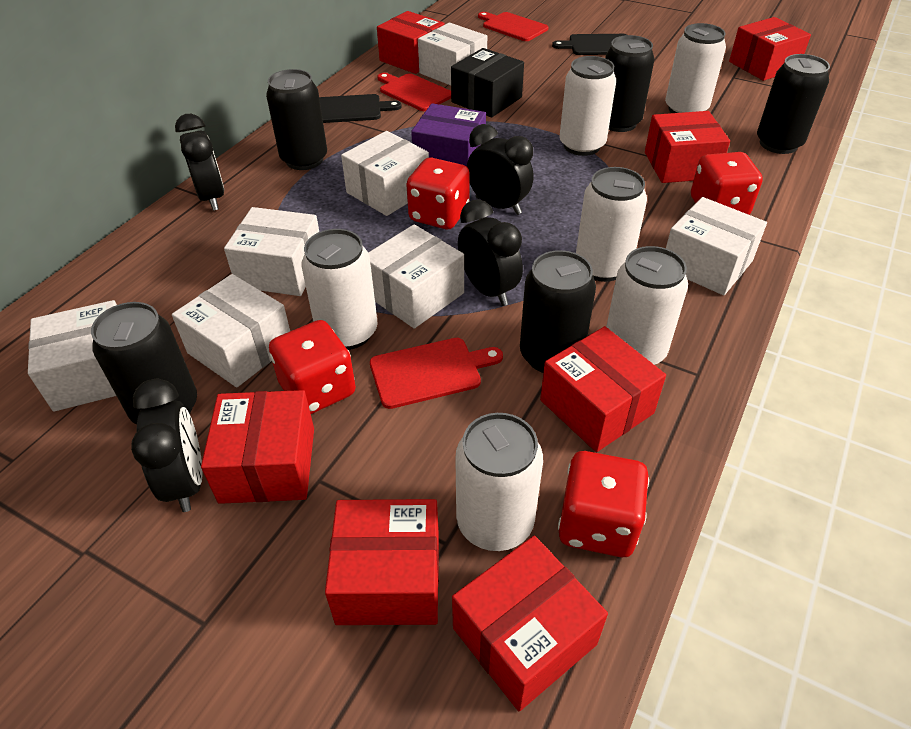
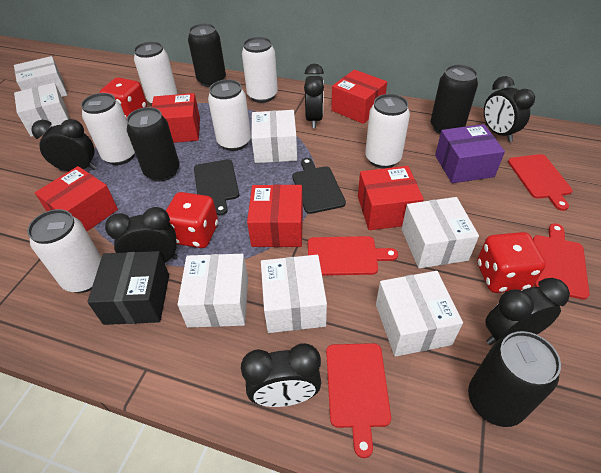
black can: 5 -> 4
black clock: 4 -> 6
red box: 7 -> 5
red cutting board: 3 -> 4
red dice: 4 -> 3

